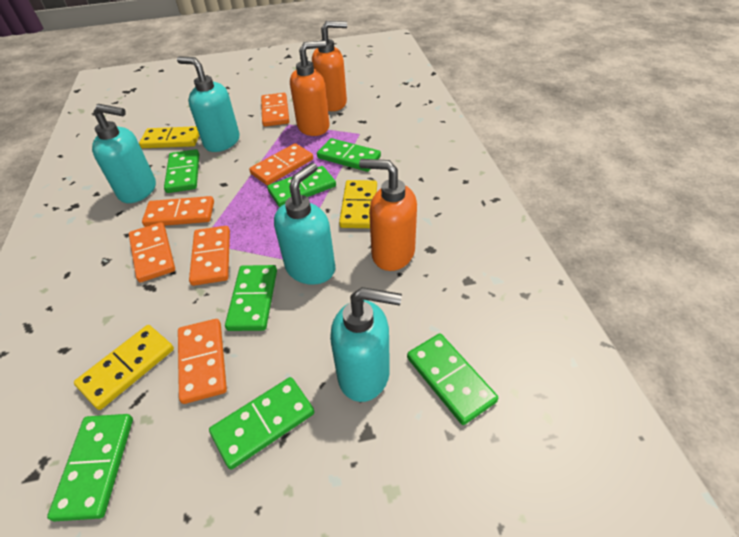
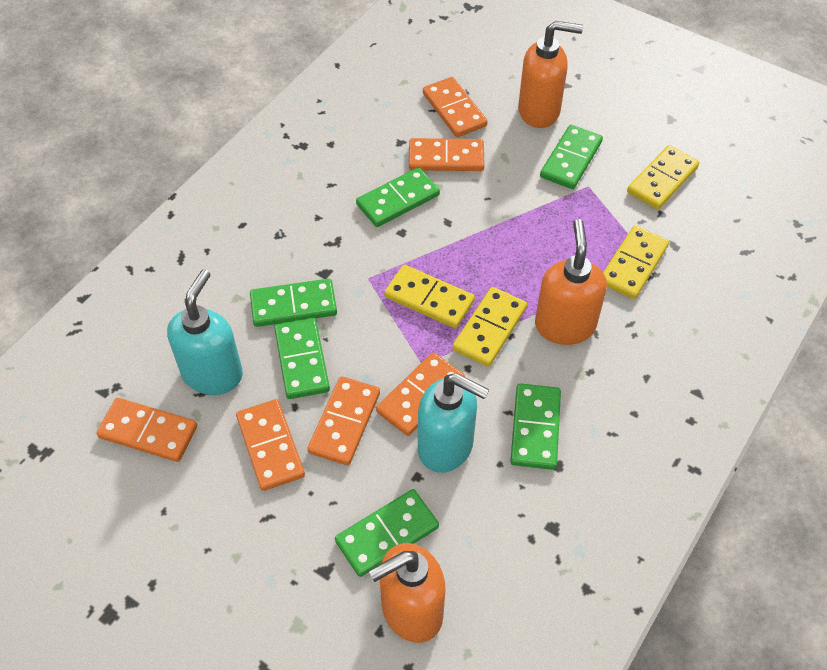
green domino: 7 -> 6
turquoise soap dispenser: 4 -> 2
yellow domino: 3 -> 4

